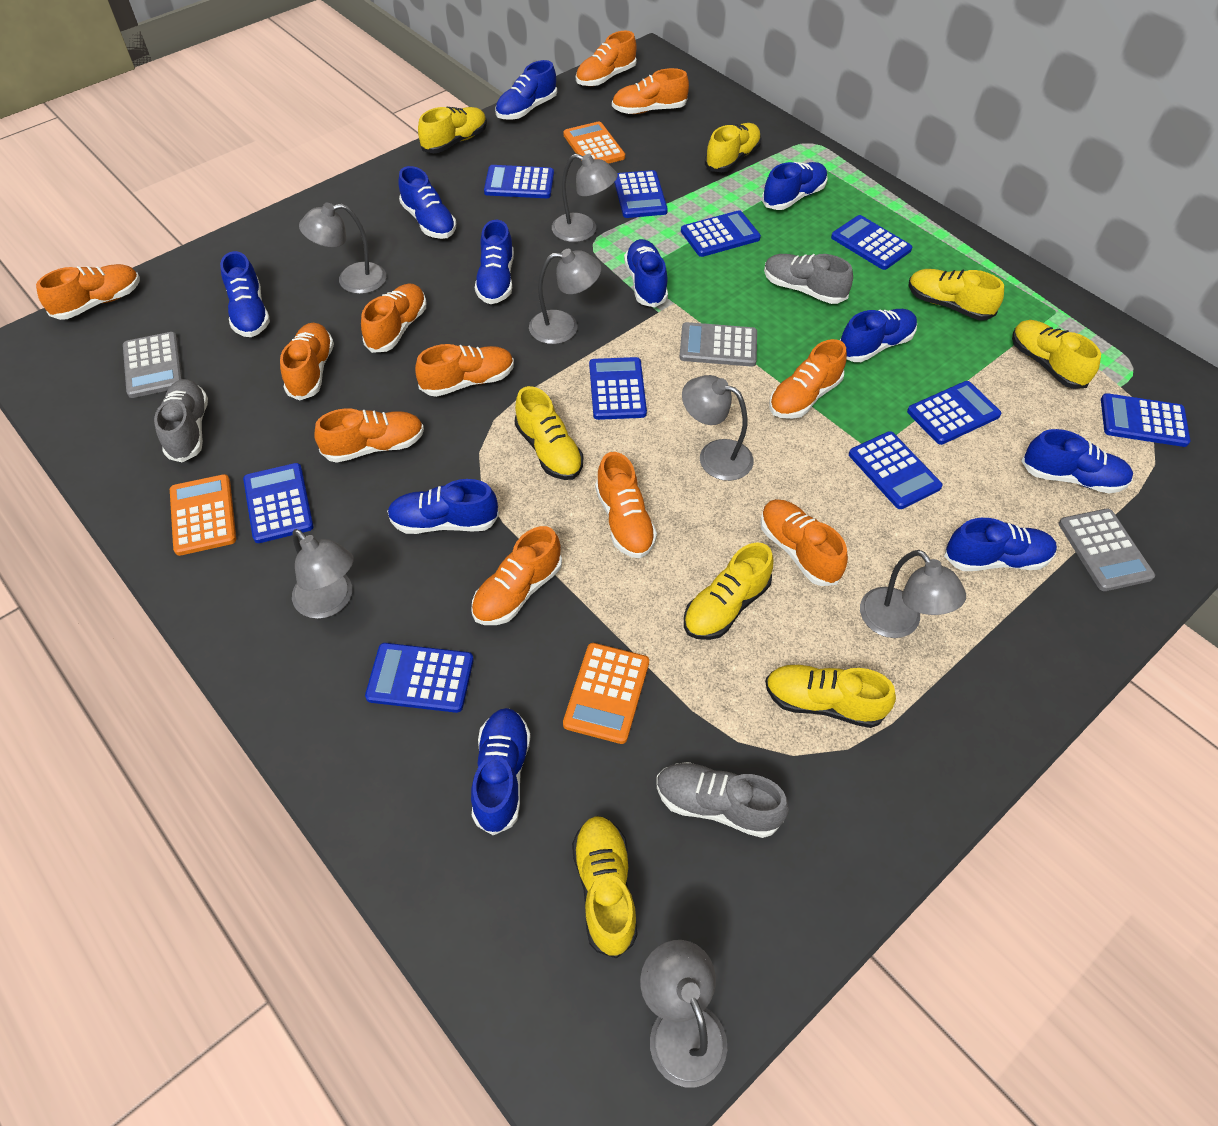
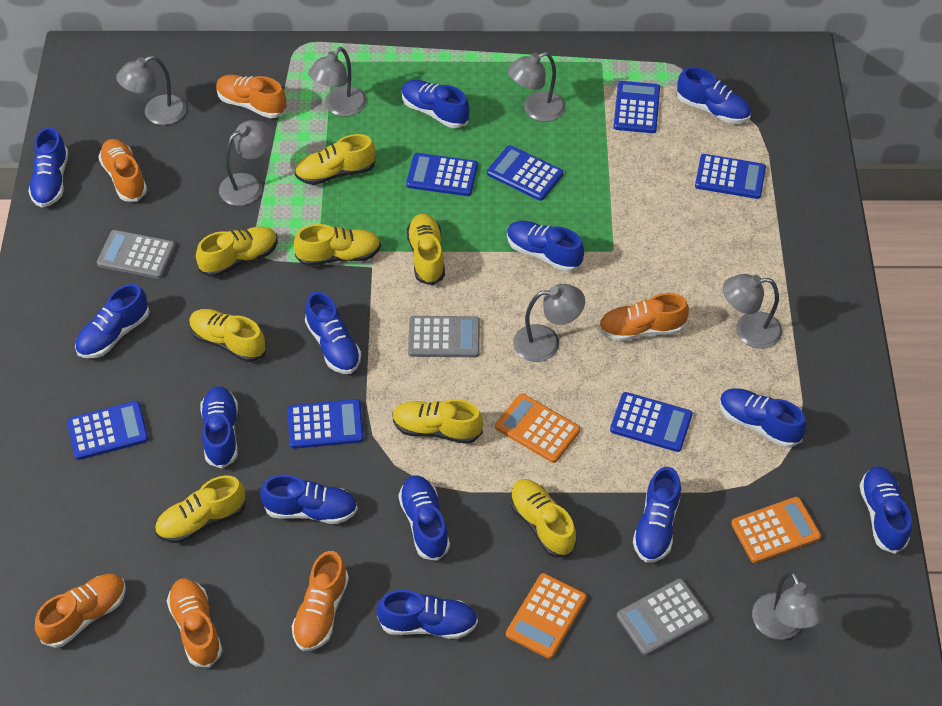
blue calculator: 10 -> 7
blue shoe: 11 -> 13
grey shoe: 3 -> 0
orange shoe: 11 -> 6

